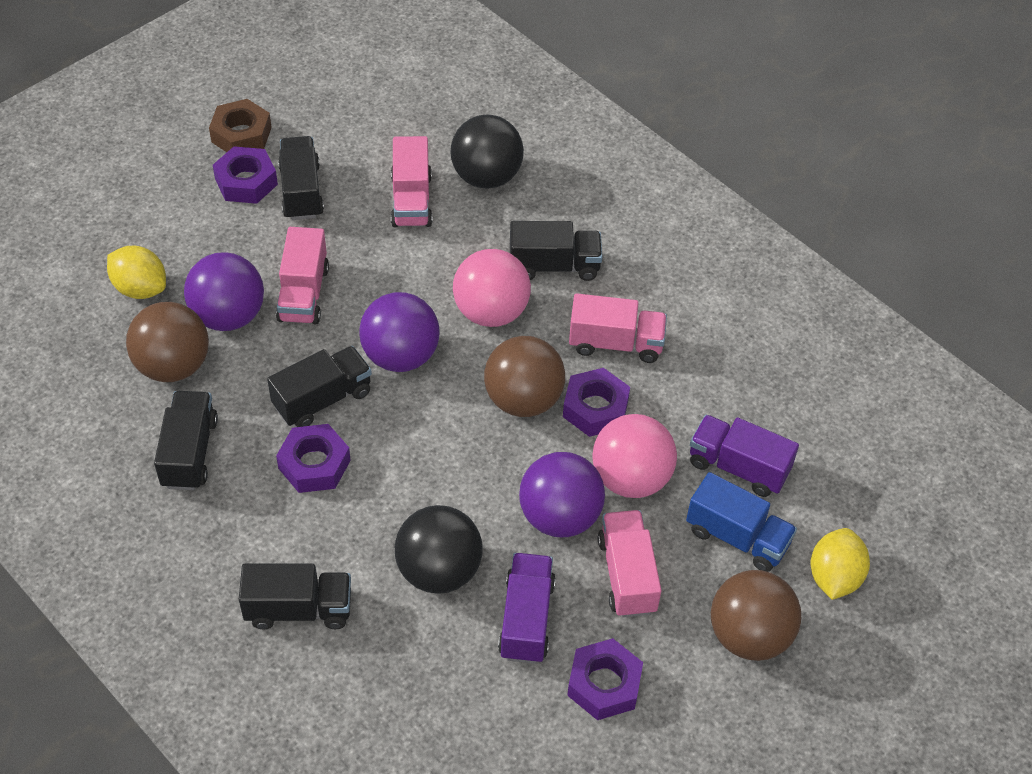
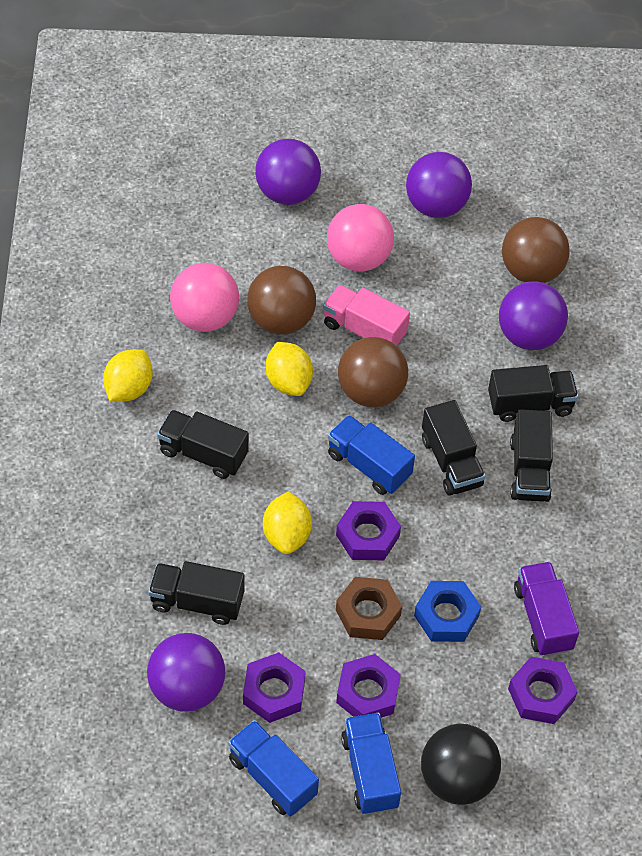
black ball: 2 -> 1
blue nut: 0 -> 1
blue truck: 1 -> 3
pink truck: 4 -> 1
purple ball: 3 -> 4
purple truck: 2 -> 1
yellow lemon: 2 -> 3

